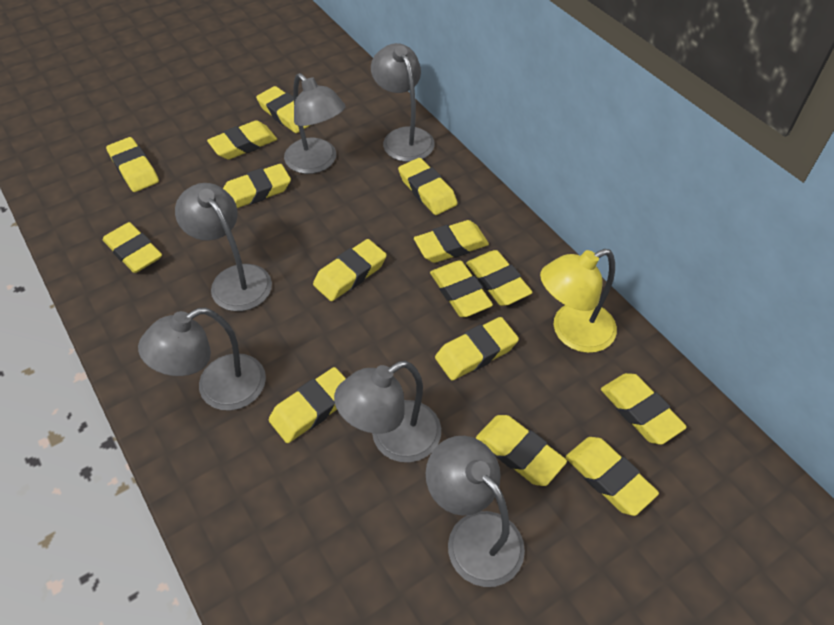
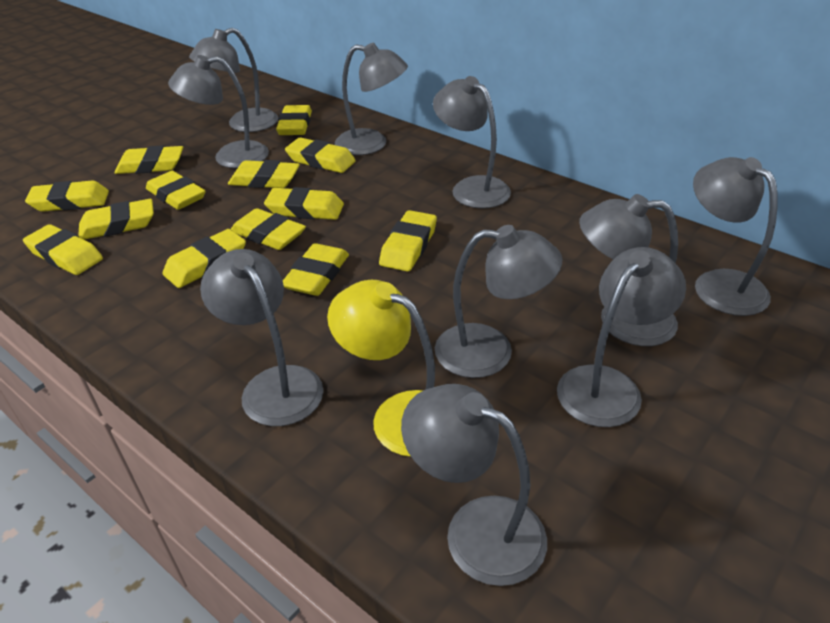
grey lamp: 6 -> 10
yellow eraser: 15 -> 13

